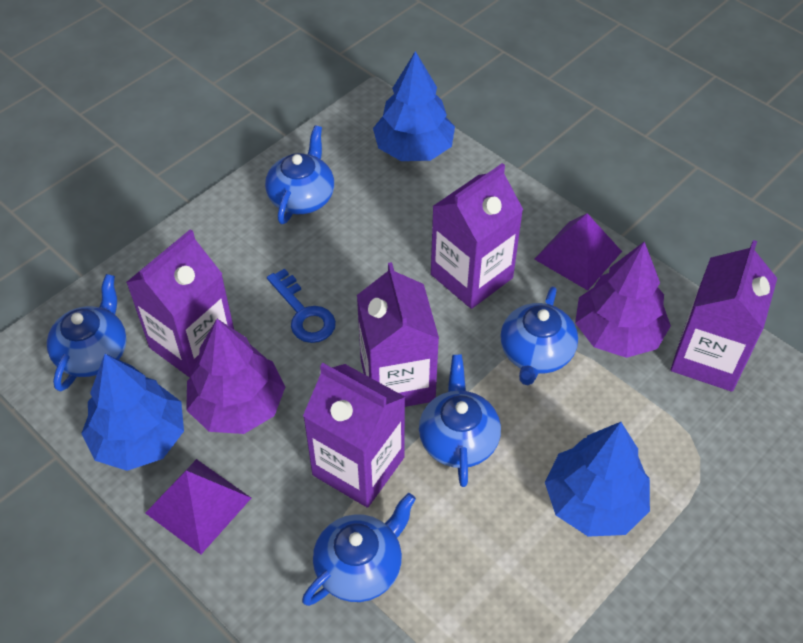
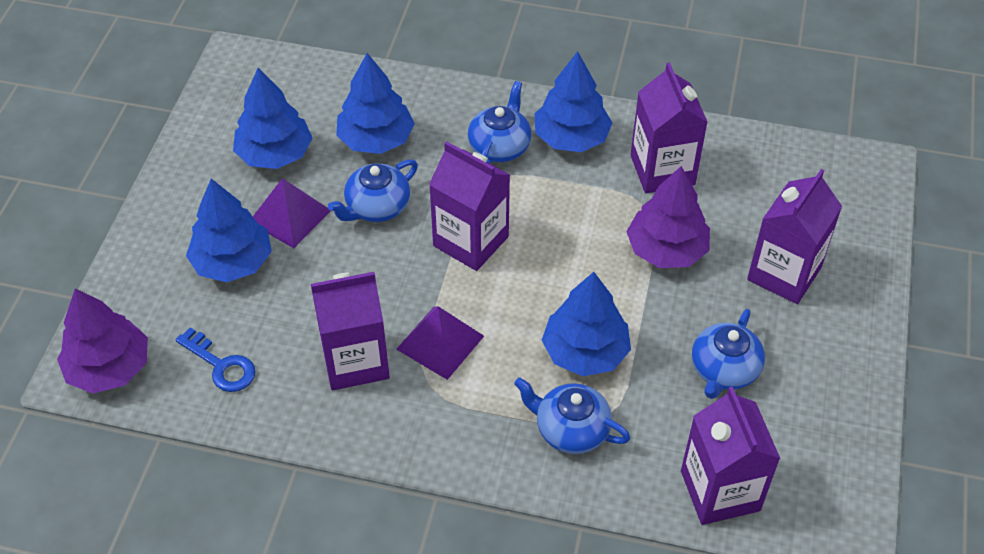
blue teapot: 5 -> 4
blue tree: 3 -> 5

